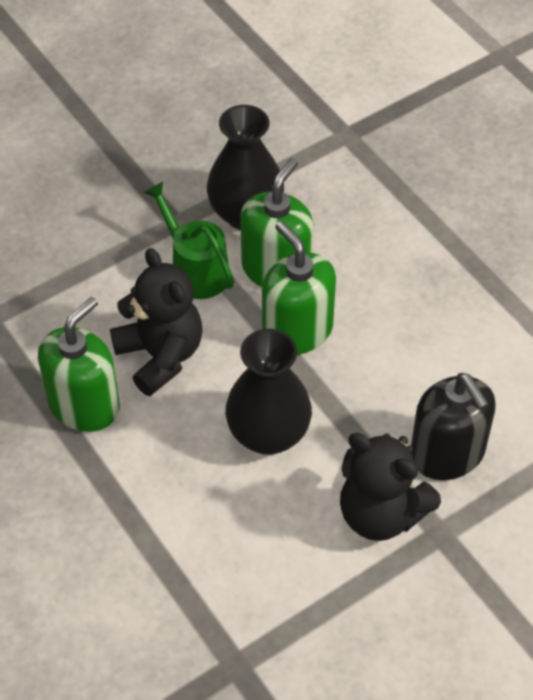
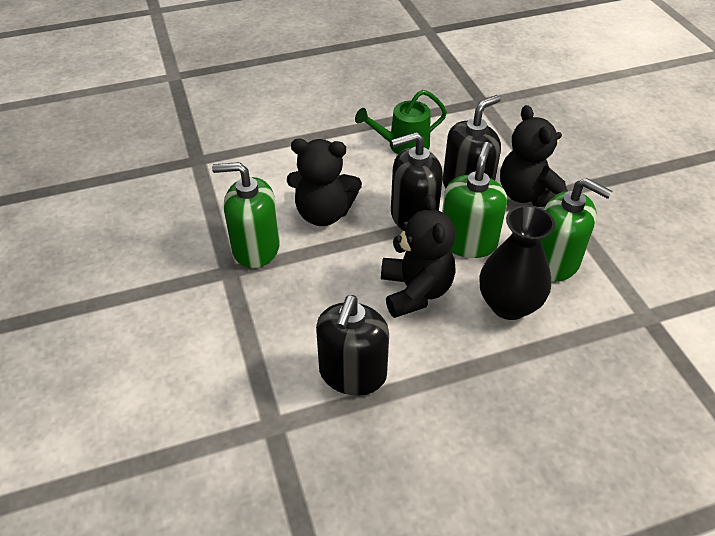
black soap dispenser: 1 -> 3
black teddy bear: 2 -> 3
black vase: 2 -> 1

